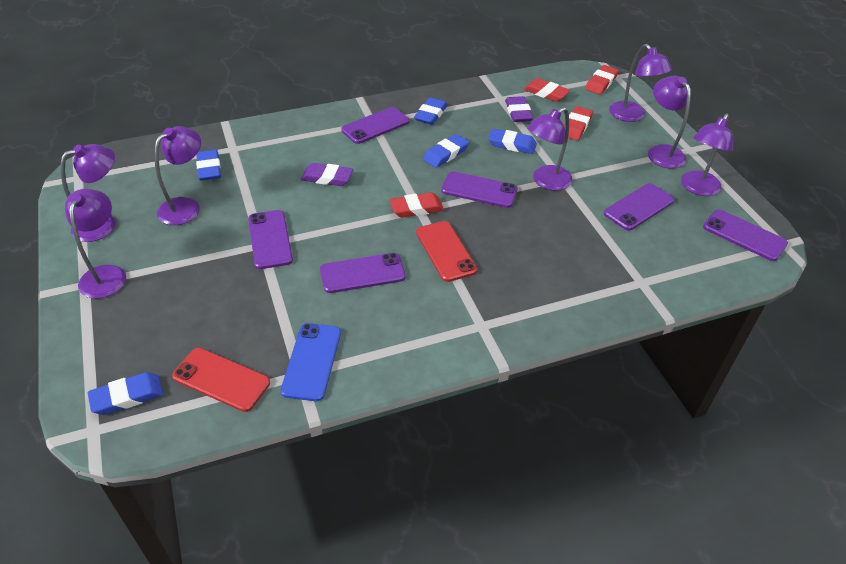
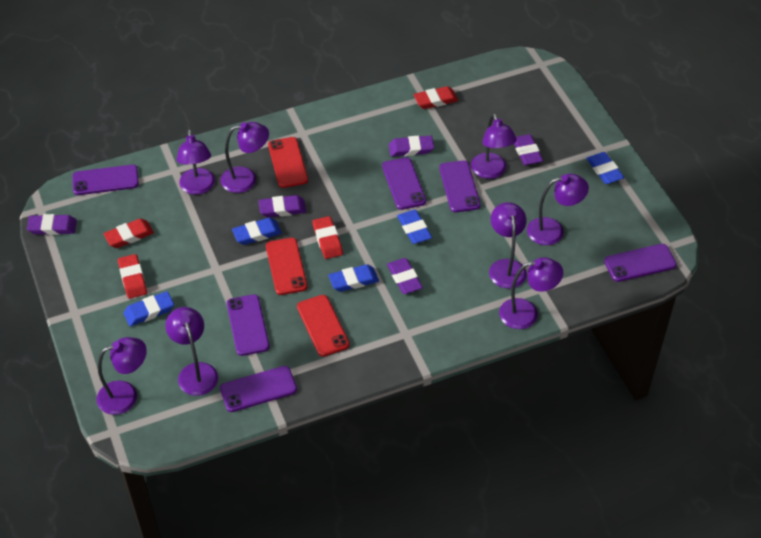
blue phone: 1 -> 0
purple eraser: 2 -> 5
purple lamp: 7 -> 8
red phone: 2 -> 3

